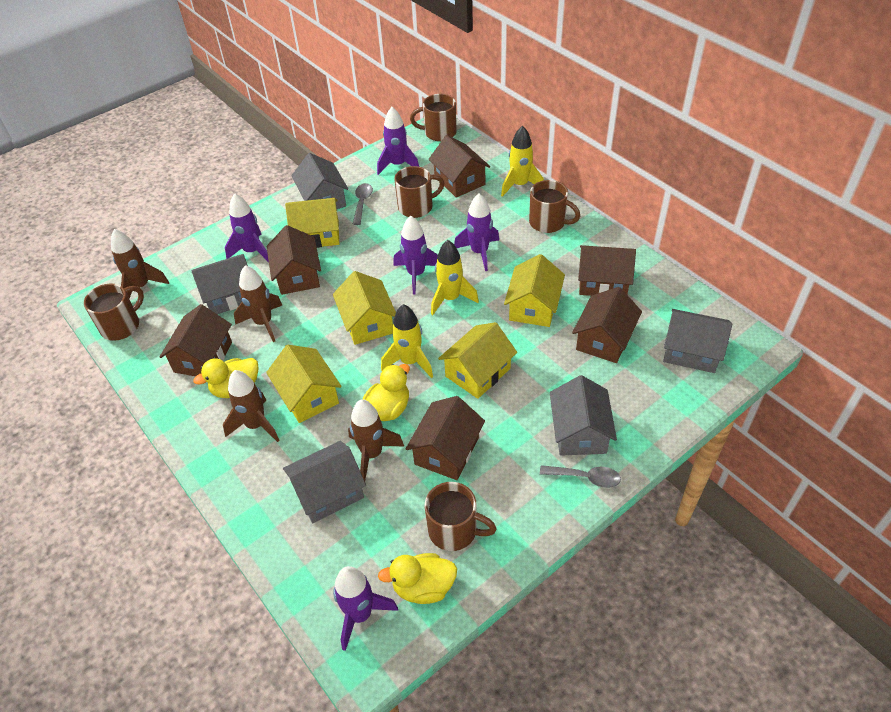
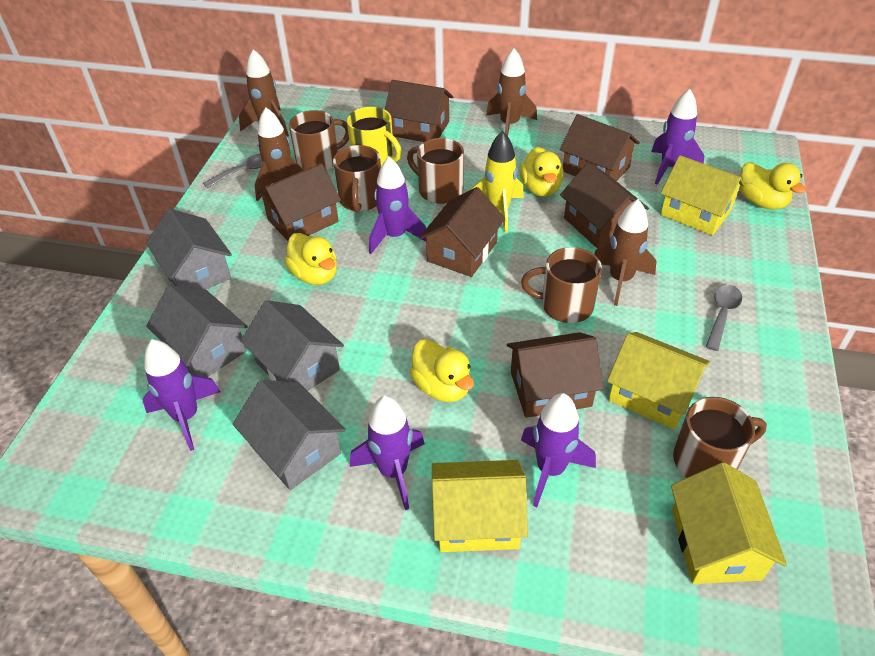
grey house: 5 -> 4
yellow duck: 3 -> 4
yellow house: 5 -> 4
yellow mug: 0 -> 1
yellow rocket: 3 -> 1

